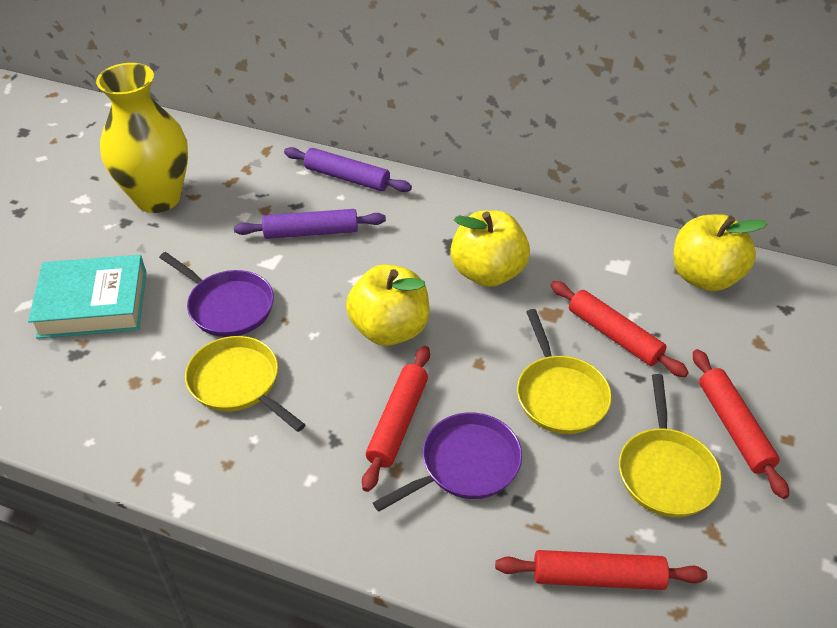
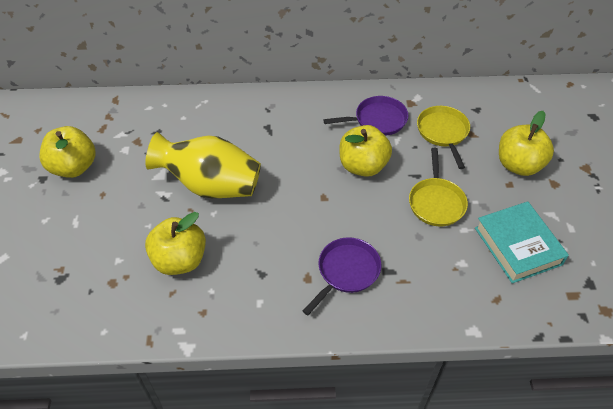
purple rolling pin: 2 -> 0
red rolling pin: 4 -> 0
yellow apple: 3 -> 4
yellow pan: 3 -> 2

